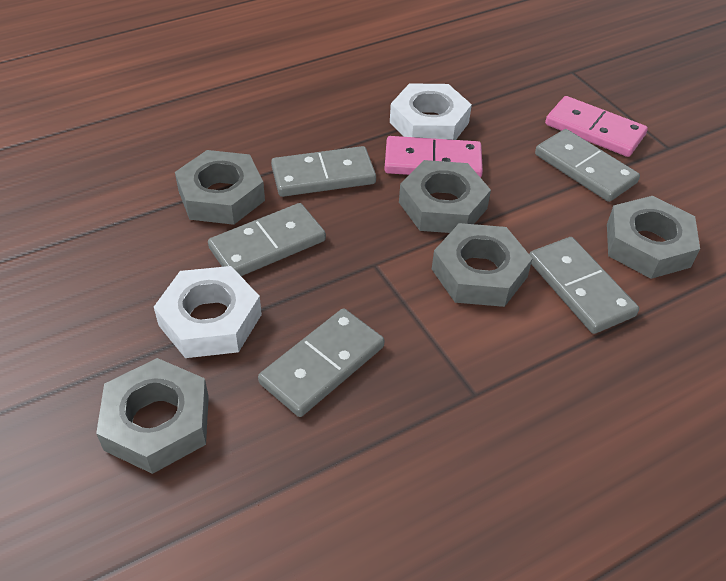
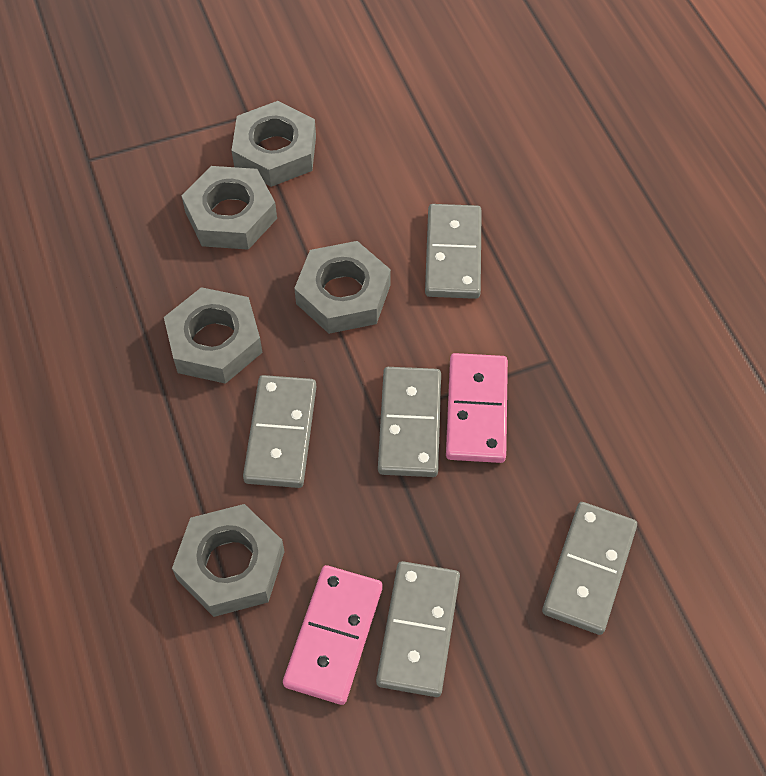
white nut: 2 -> 0

